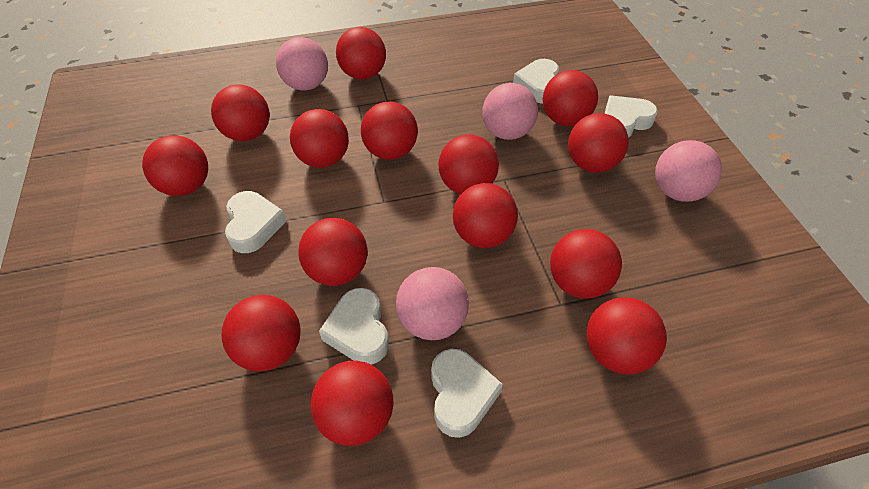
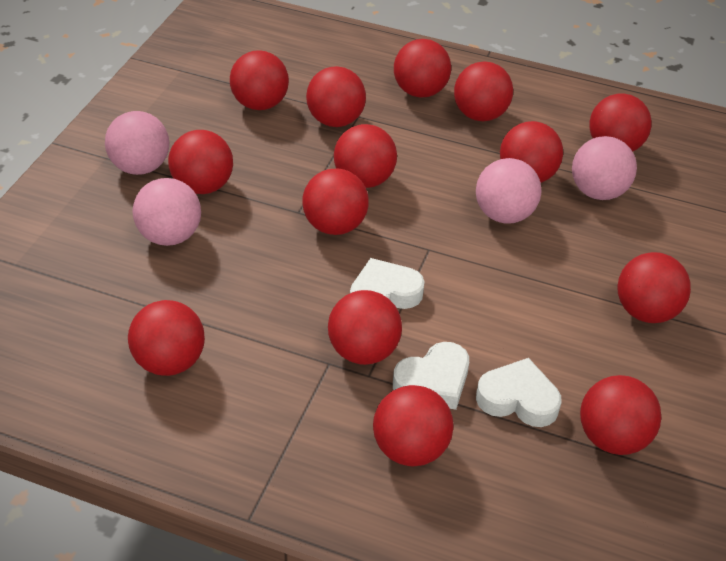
white heart: 5 -> 3

